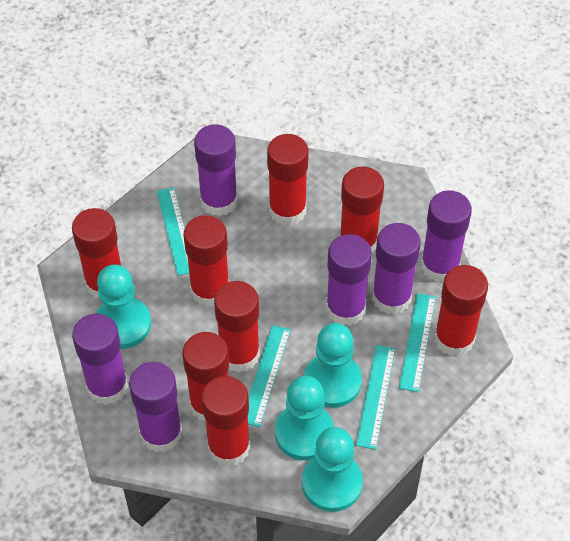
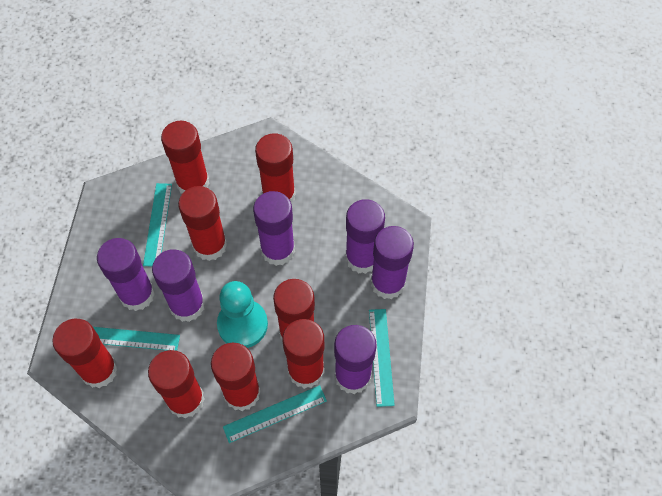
turquoise pawn: 4 -> 1

